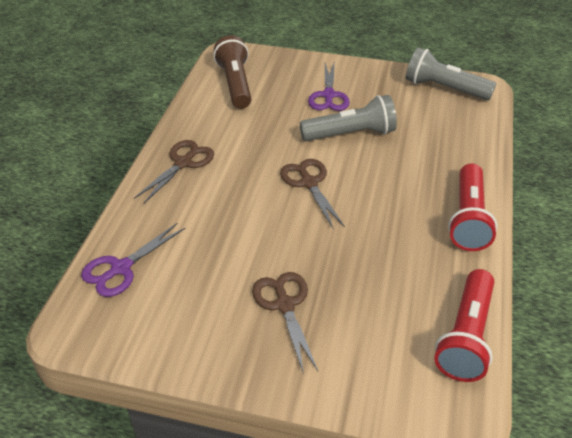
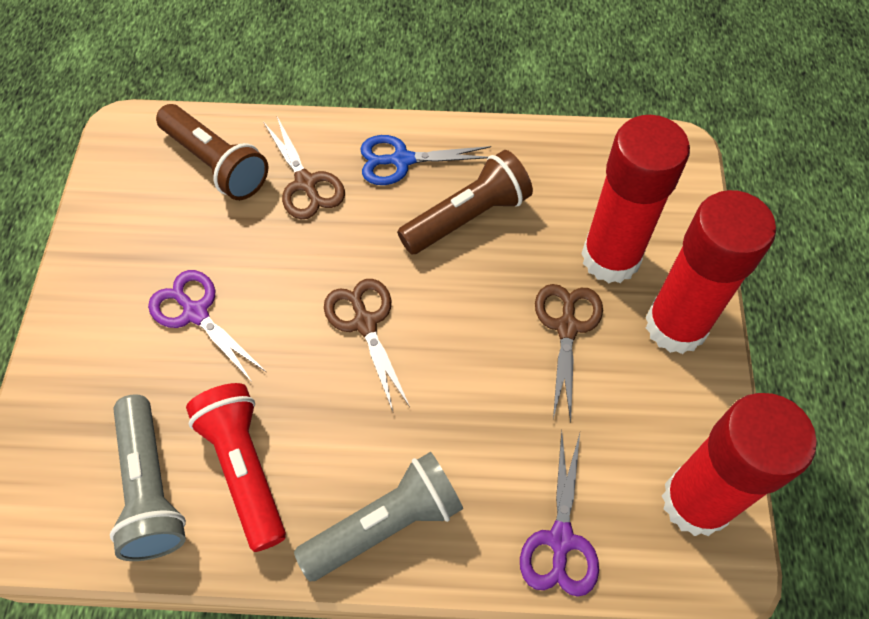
blue scissors: 0 -> 1
brown flashlight: 1 -> 2
red flashlight: 2 -> 1
red glue stick: 0 -> 3

